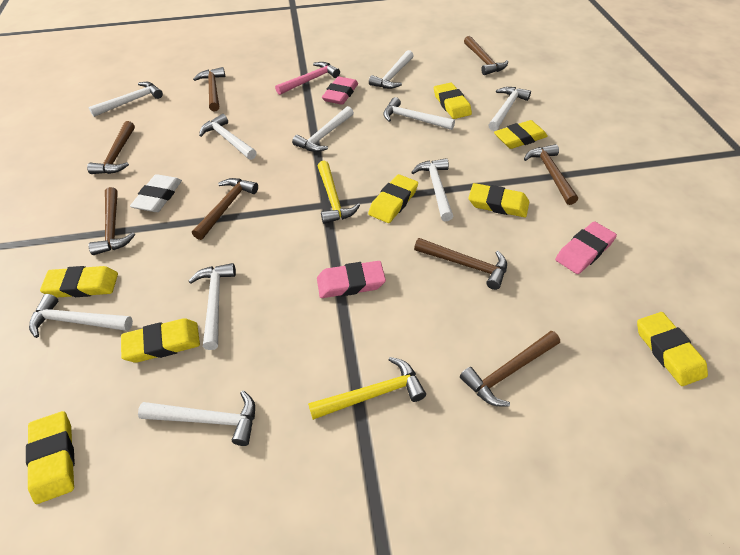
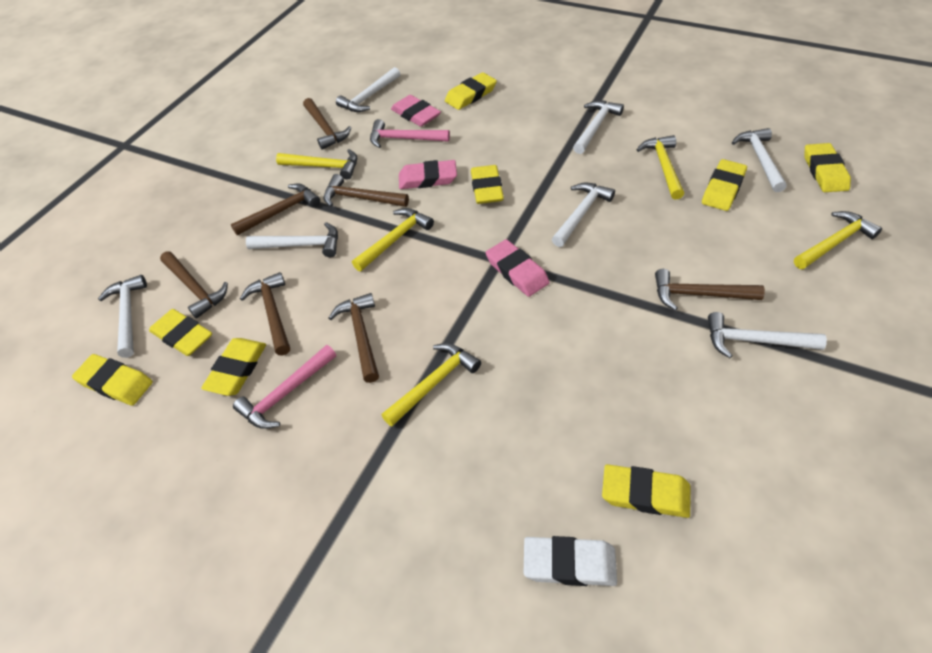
brown hammer: 8 -> 7
pink hammer: 1 -> 2
white hammer: 10 -> 7
yellow hammer: 2 -> 5

